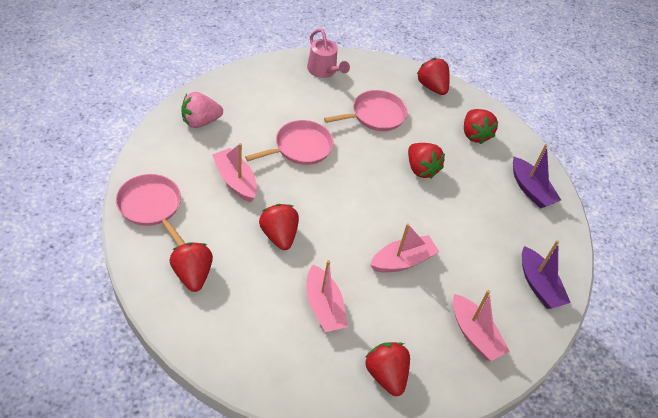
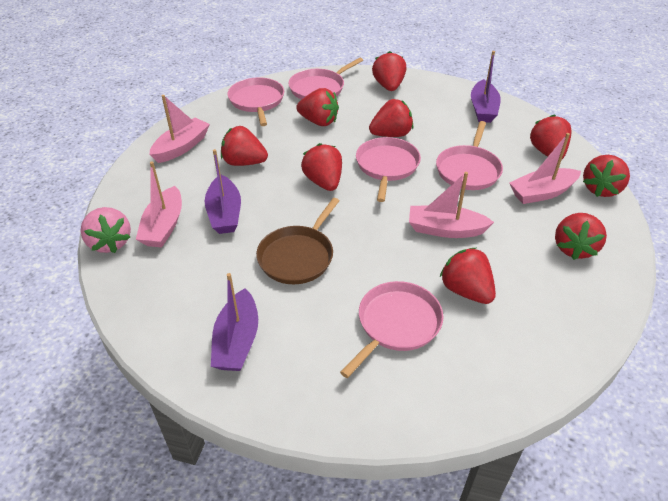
brown pan: 0 -> 1
pink pan: 3 -> 5
pink watering can: 1 -> 0
purple boat: 2 -> 3
red strawberry: 6 -> 9

